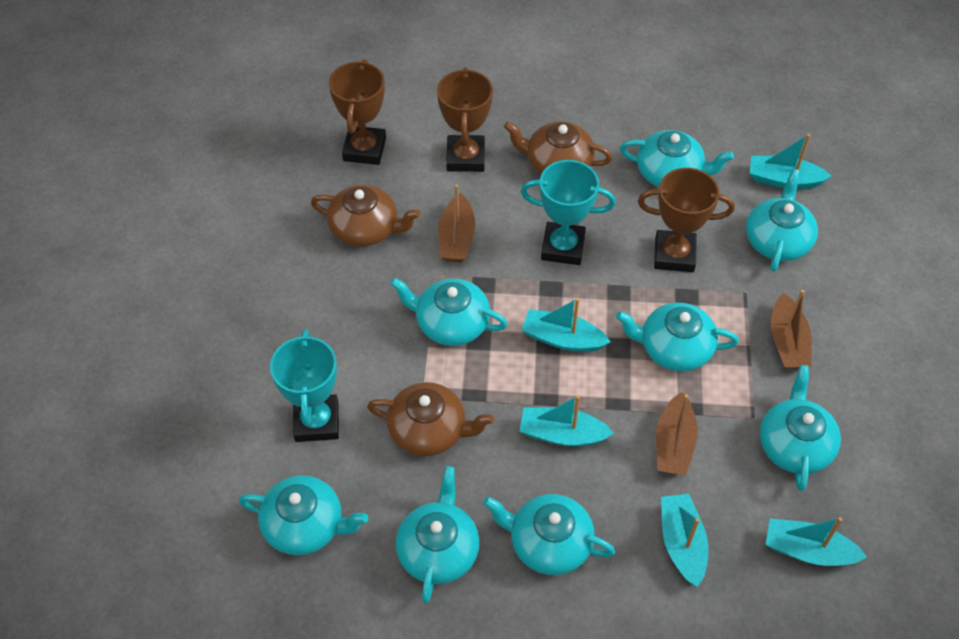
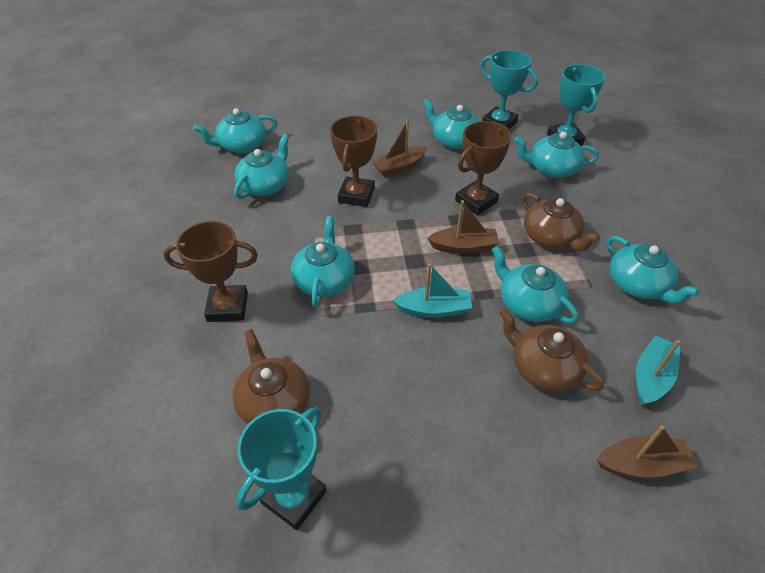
turquoise boat: 5 -> 2
turquoise teapot: 8 -> 7
turquoise trophy: 2 -> 3

